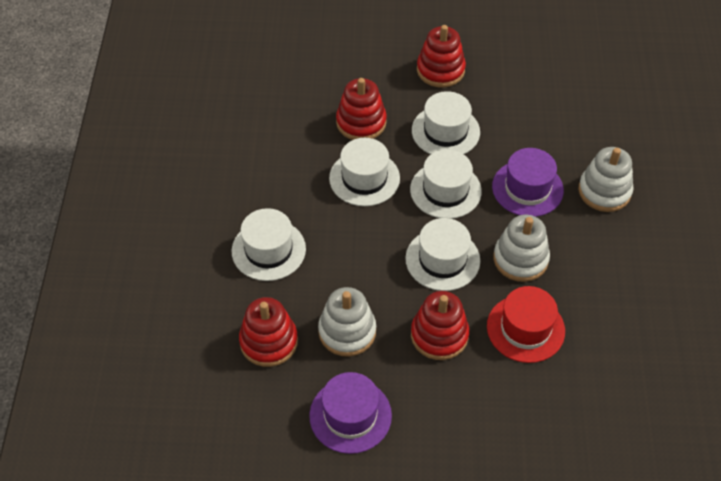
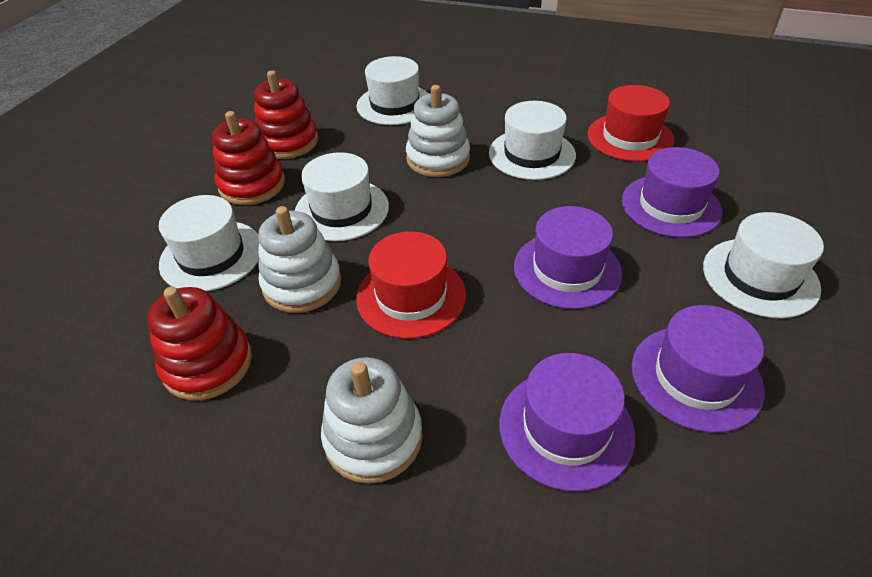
purple hat: 2 -> 4
red hat: 1 -> 2
red stacking toy: 4 -> 3

